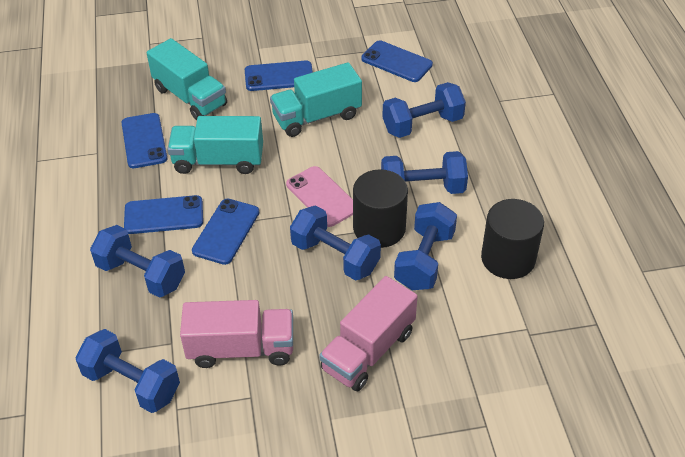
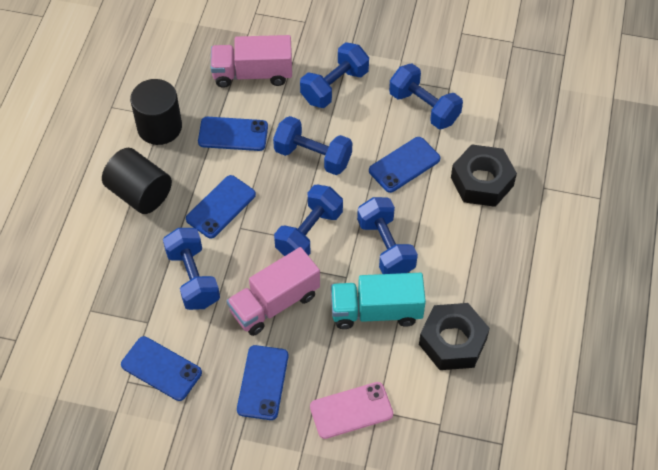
black nut: 0 -> 2
turquoise truck: 3 -> 1

